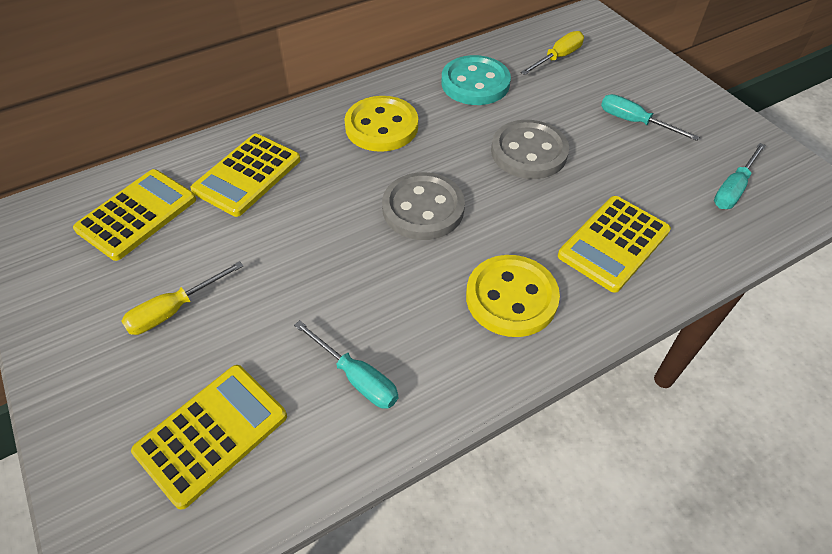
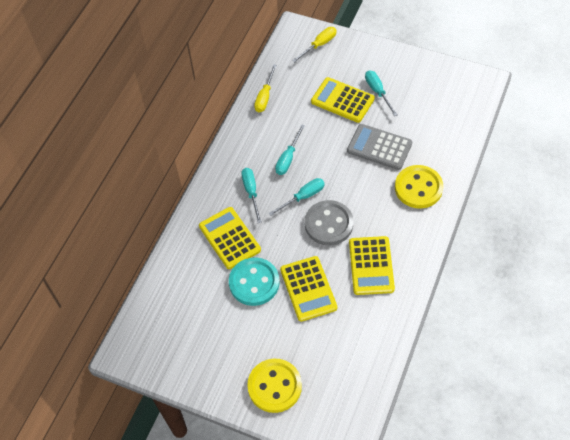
grey button: 2 -> 1
grey calculator: 0 -> 1
turquoise screwdriver: 3 -> 4

